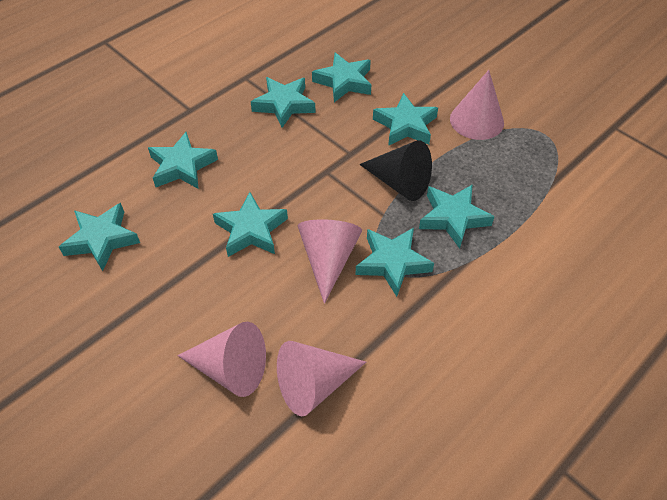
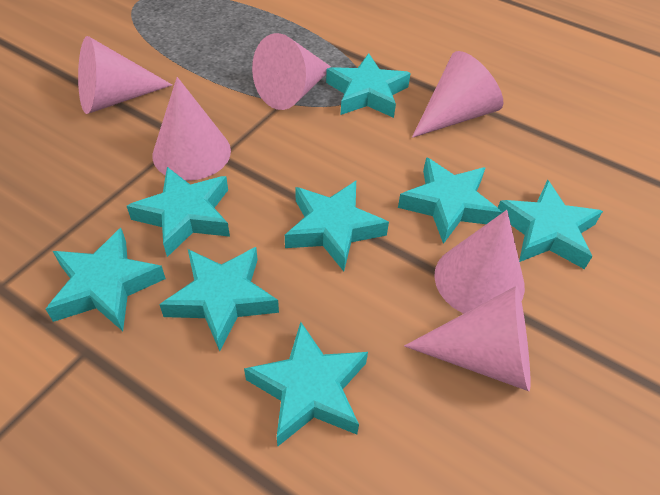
black cone: 1 -> 0
pink cone: 4 -> 6

